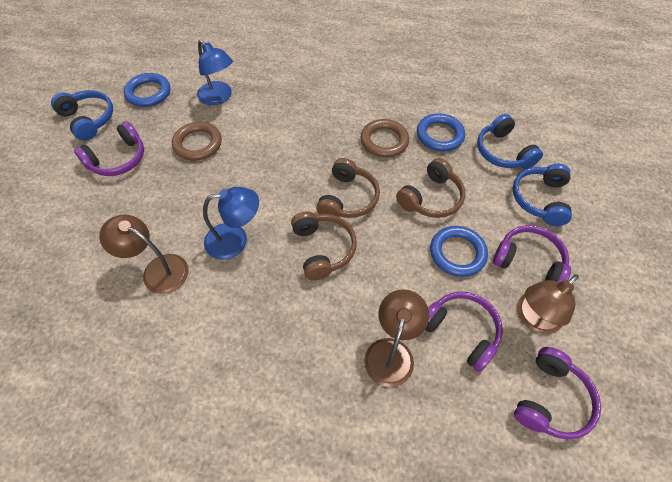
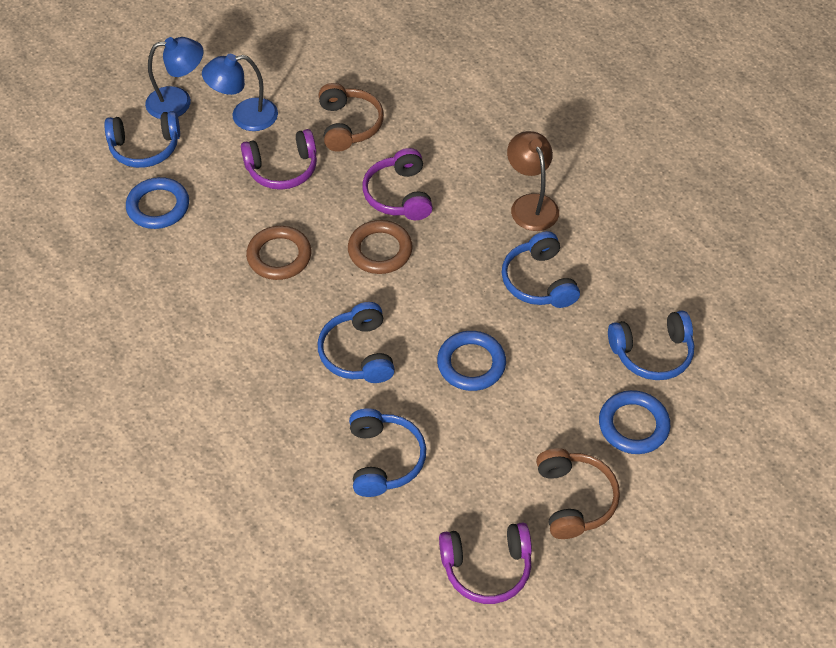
blue headphones: 3 -> 5
brown headphones: 3 -> 2
brown lamp: 3 -> 1
purple headphones: 4 -> 3

